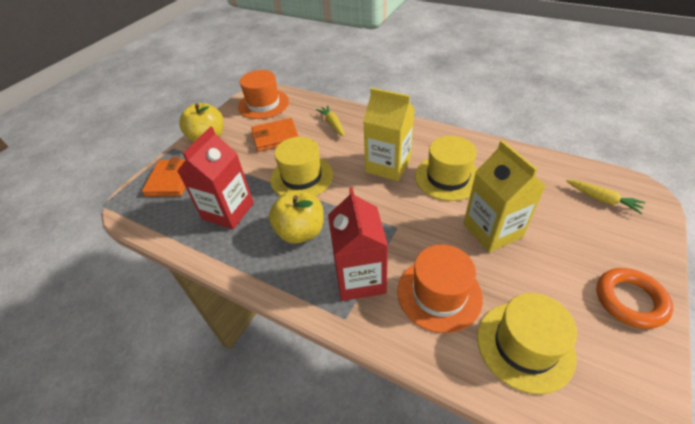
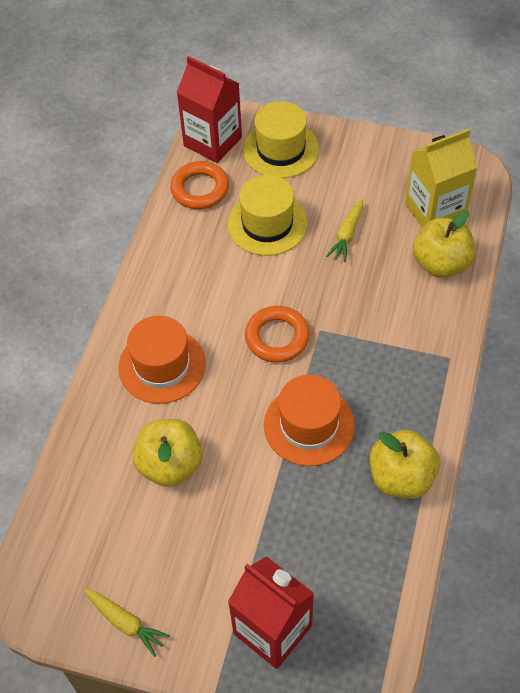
orange ring: 1 -> 2
orange wallet: 2 -> 0
yellow apple: 2 -> 3
yellow carton: 2 -> 1
yellow hat: 3 -> 2

